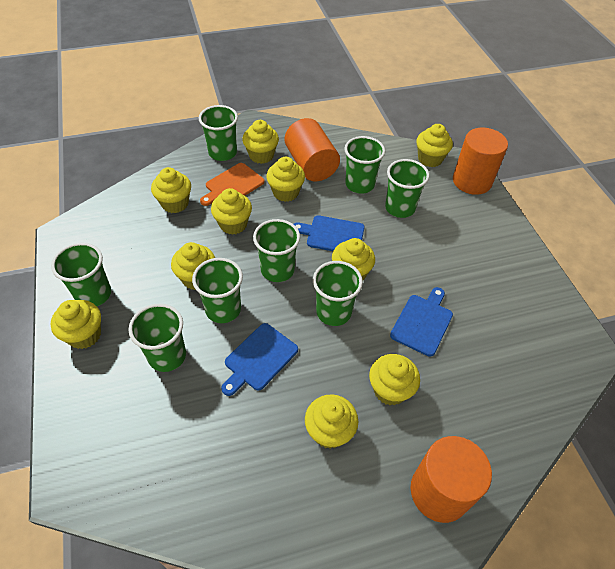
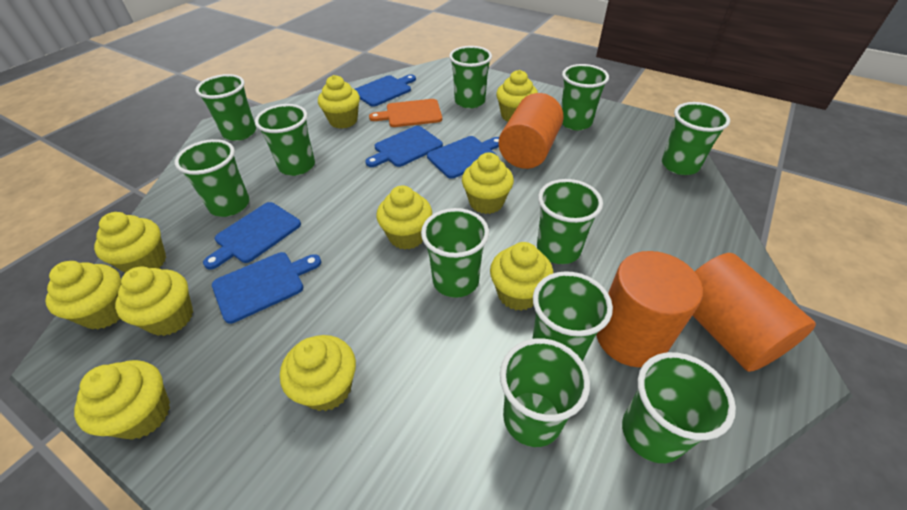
blue cutting board: 3 -> 5
green cup: 8 -> 11

